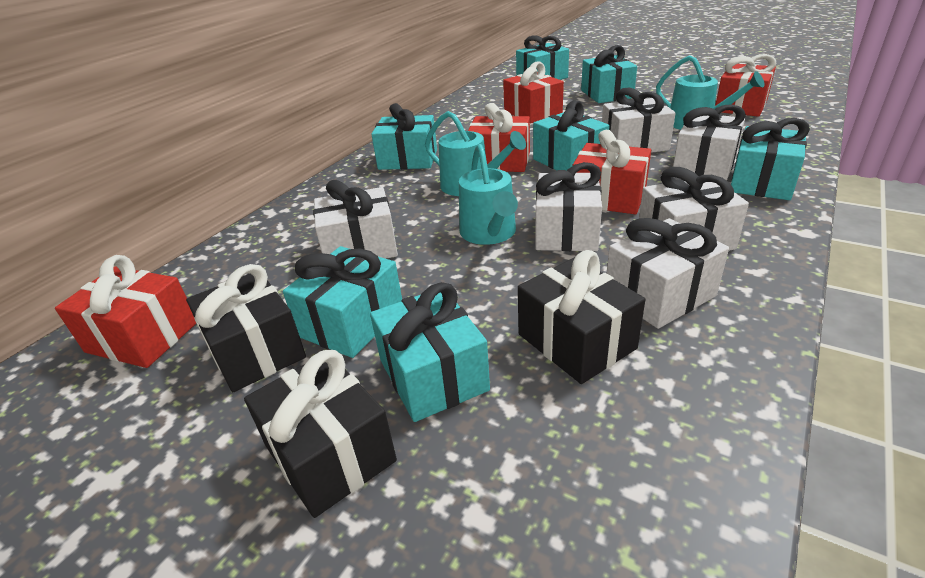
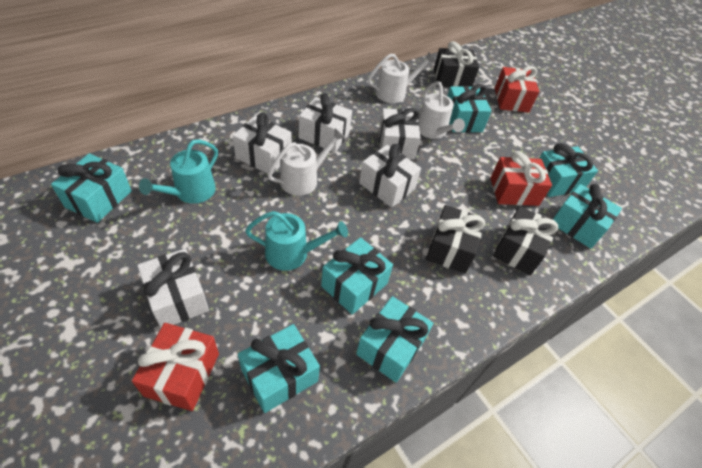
red gift: 5 -> 3
turquoise watering can: 3 -> 2
white gift: 6 -> 5
white watering can: 0 -> 3

